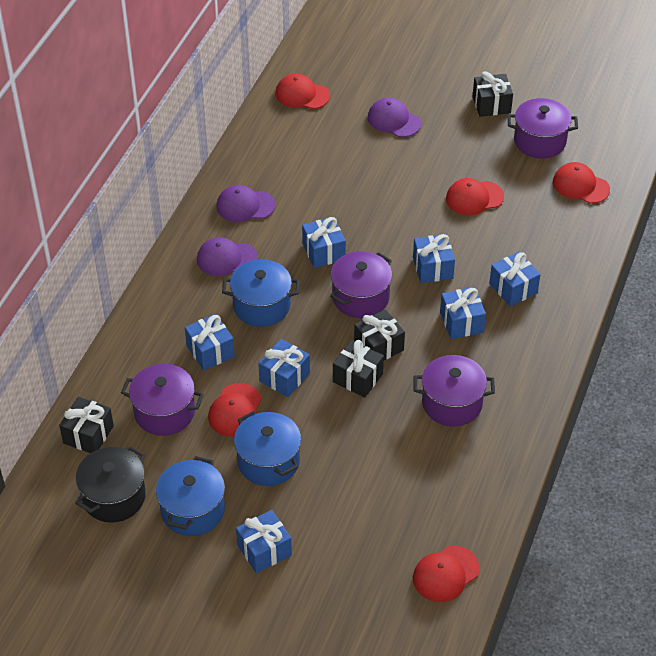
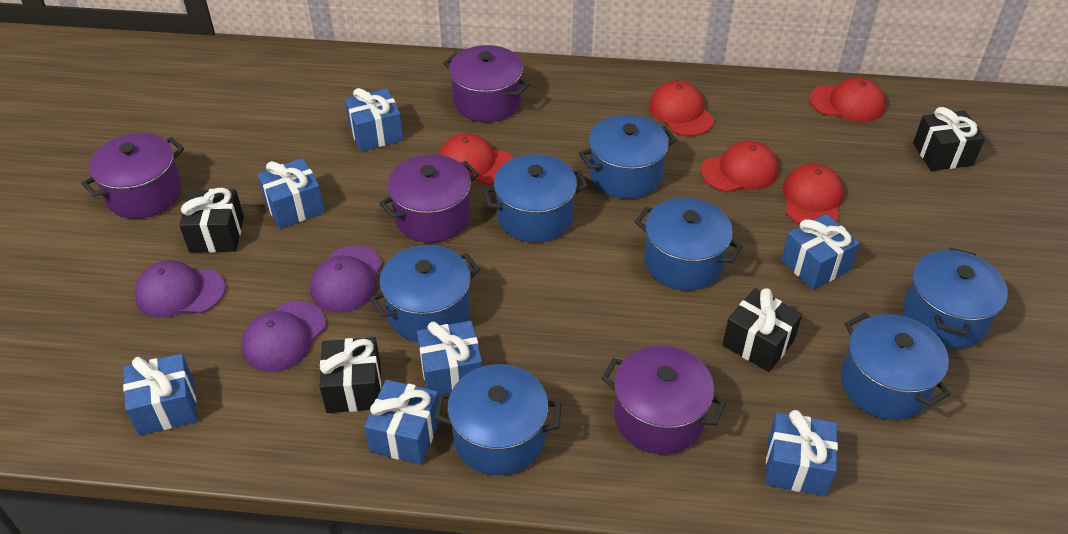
black pot: 1 -> 0
blue pot: 3 -> 7

